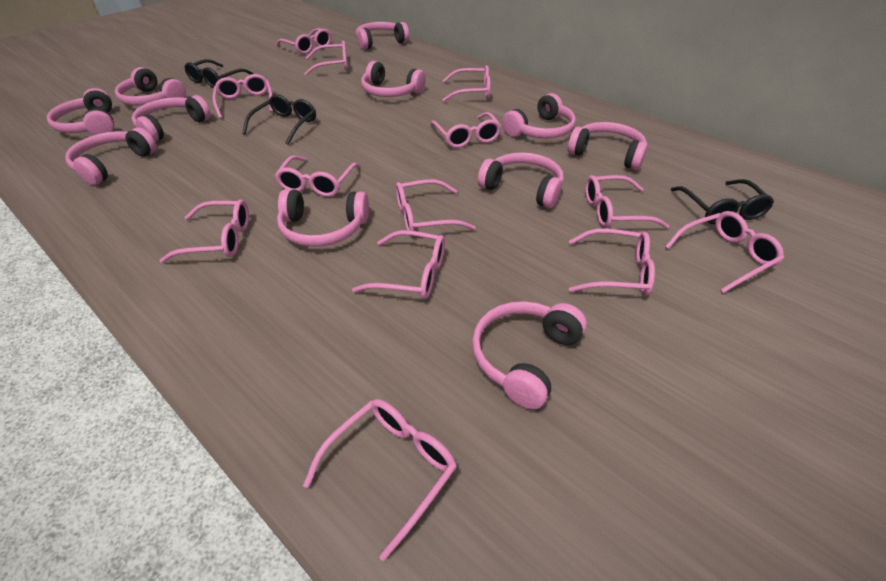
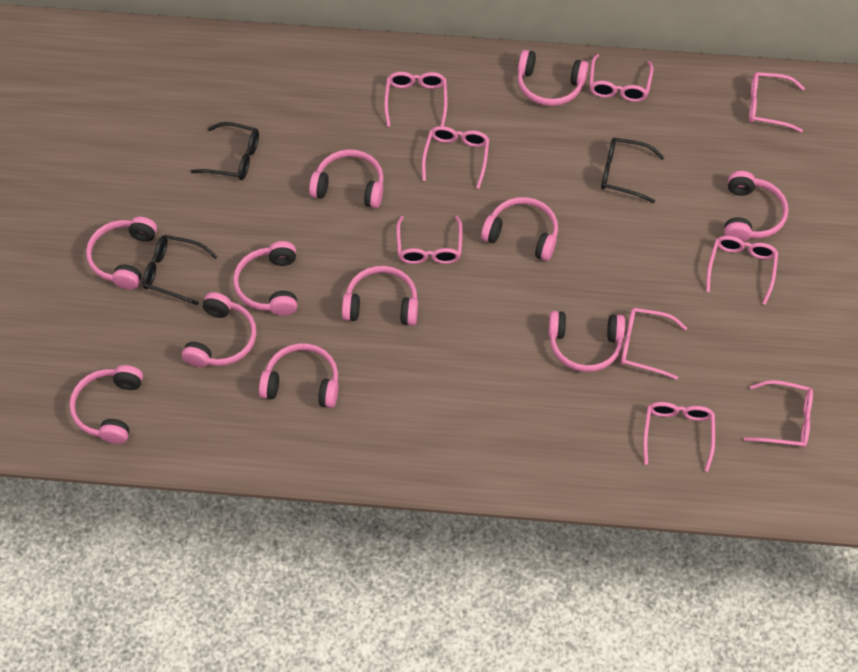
pink glasses: 13 -> 9

